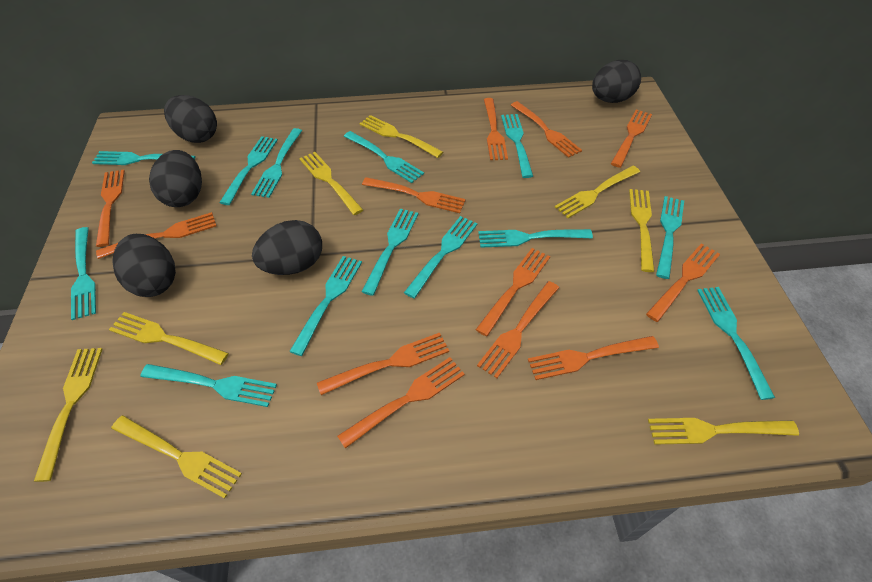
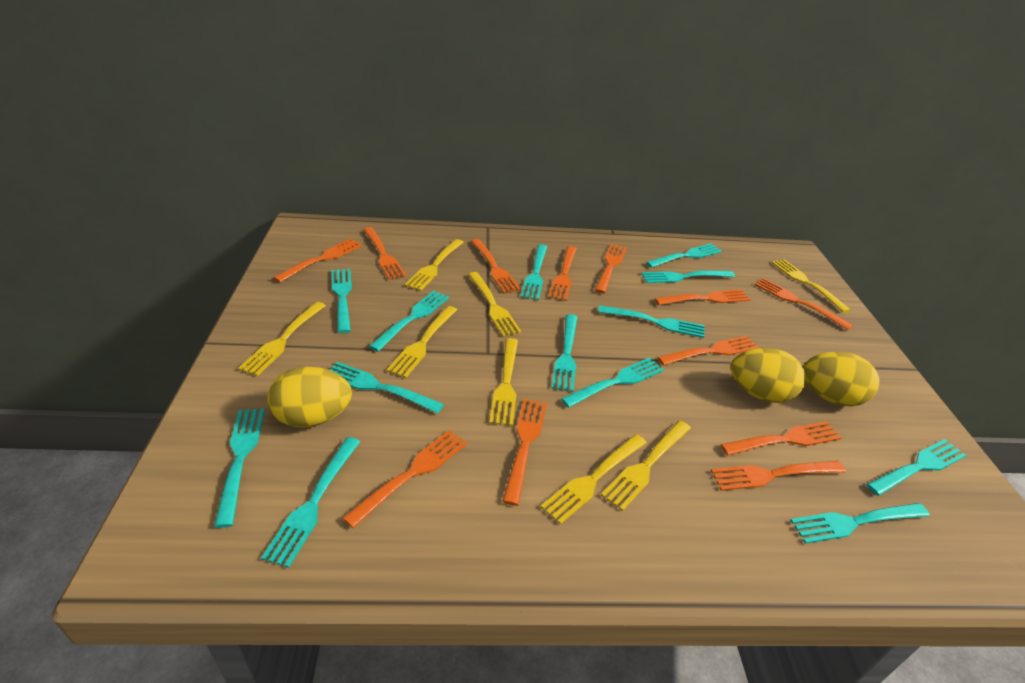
black egg: 5 -> 0
yellow egg: 0 -> 3

